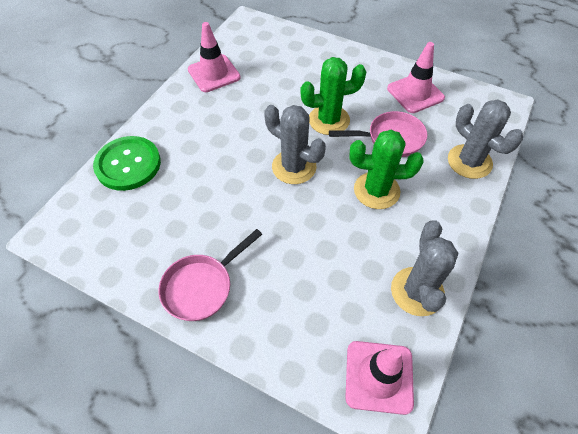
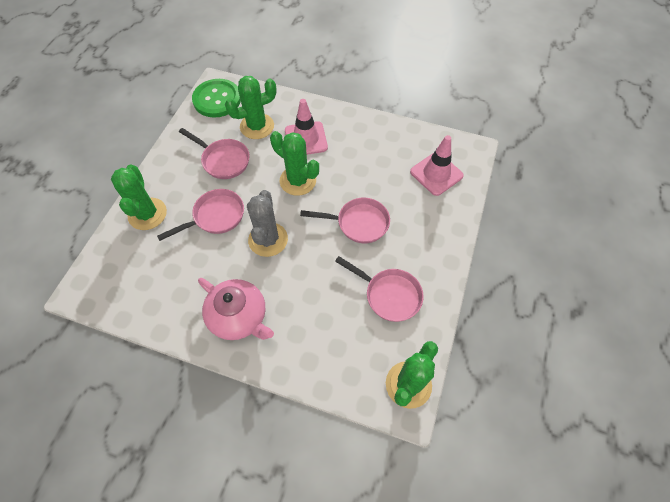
green cactus: 2 -> 4
grey cactus: 3 -> 1
pink pan: 2 -> 4
pink teapot: 0 -> 1
pink traffic cone: 3 -> 2

